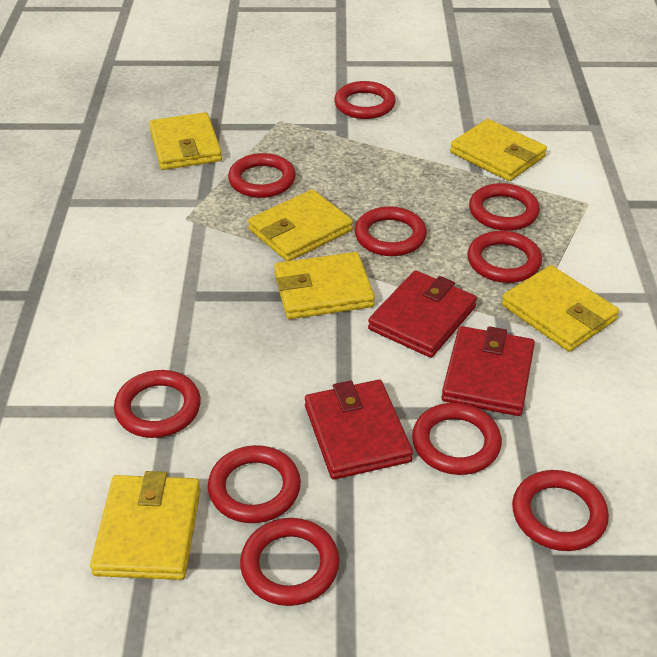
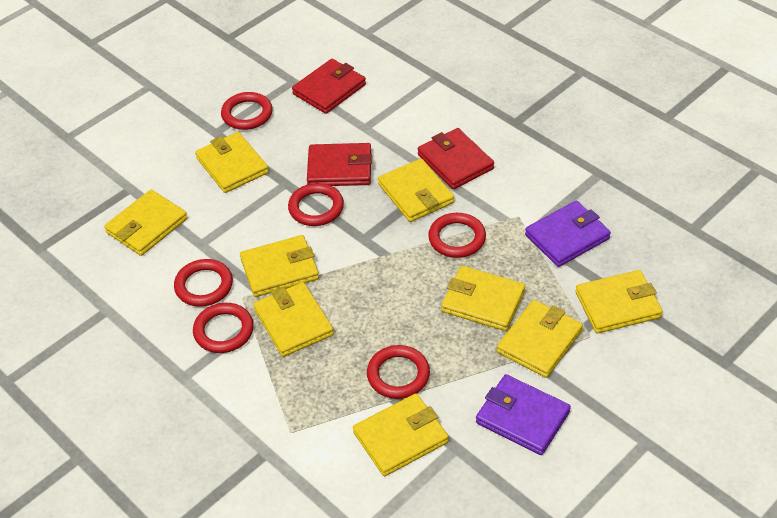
purple wallet: 0 -> 2
red ring: 10 -> 6
yellow wallet: 6 -> 9

